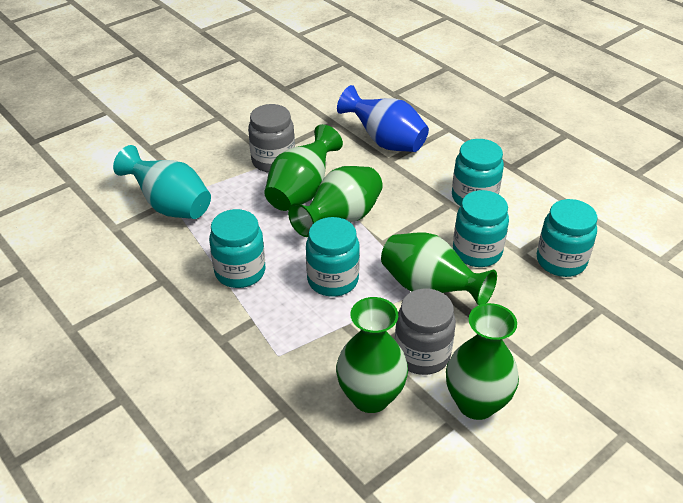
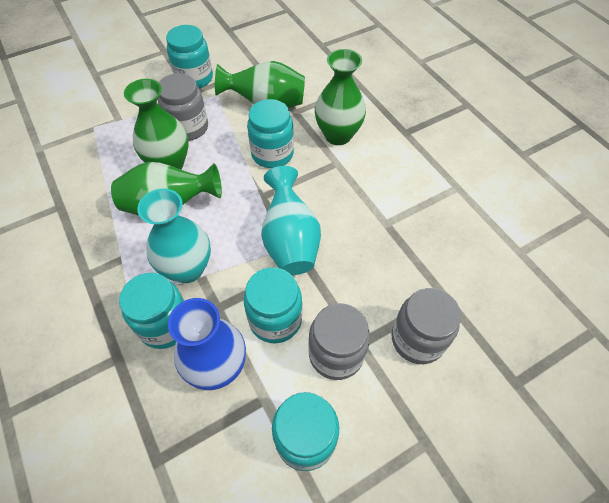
green vase: 5 -> 4
grey jar: 2 -> 3
turquoise vase: 1 -> 2

